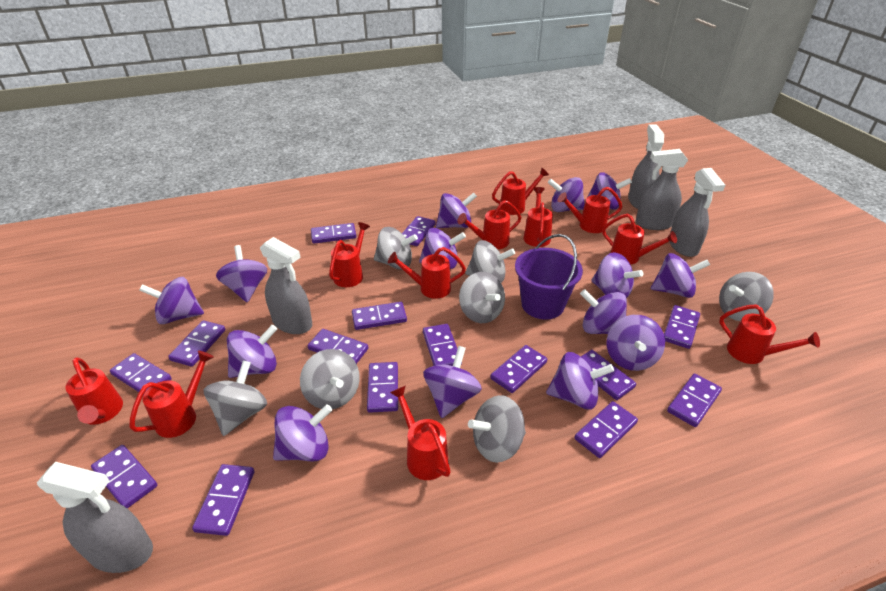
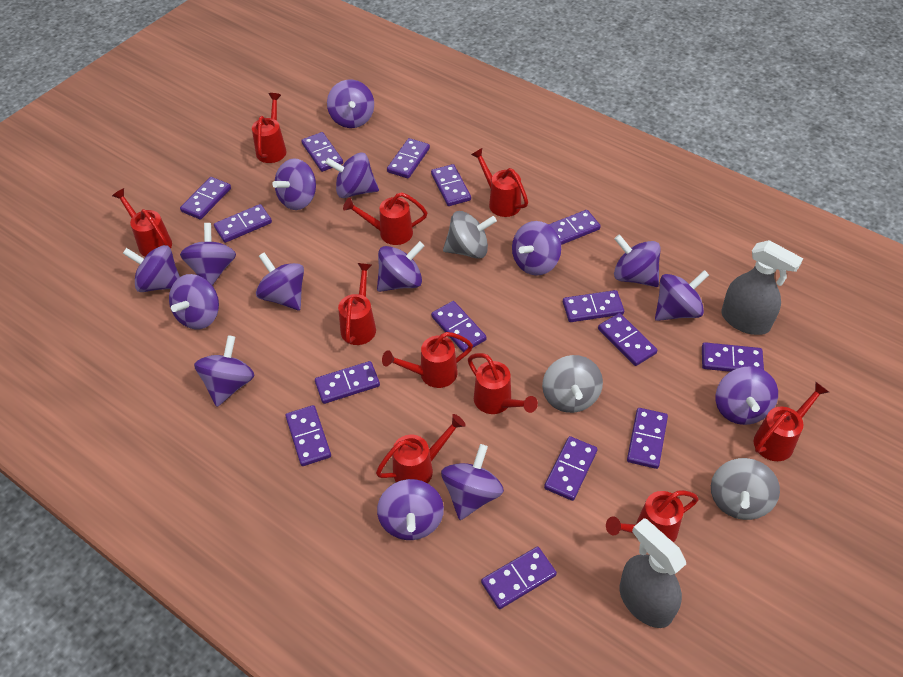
grey spinning top: 7 -> 3
grey spray bottle: 5 -> 2
purple bucket: 1 -> 0
purple spinning top: 14 -> 15
red watering can: 11 -> 10

